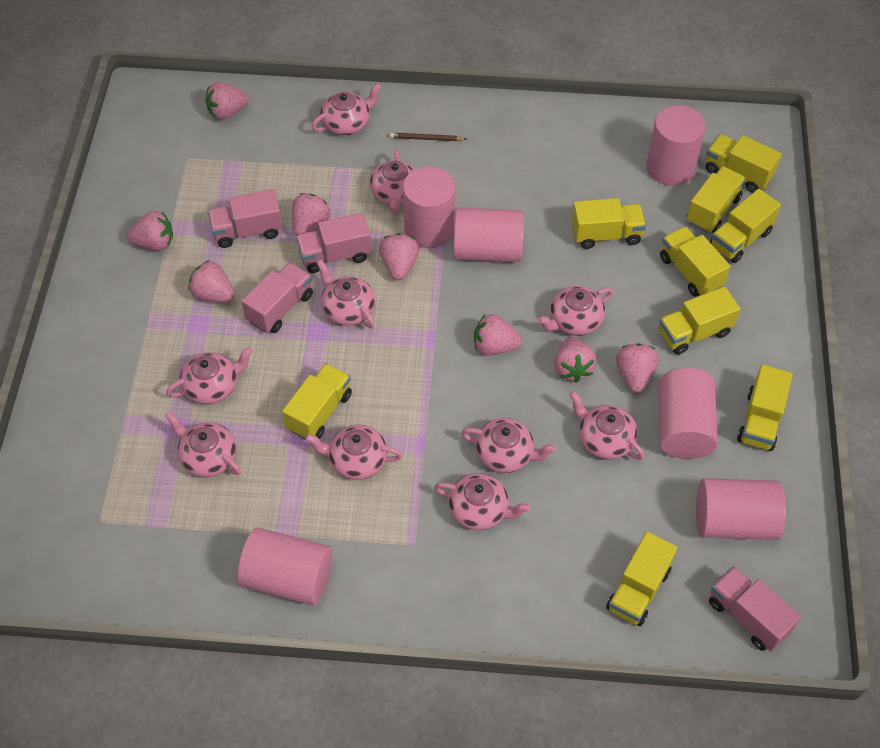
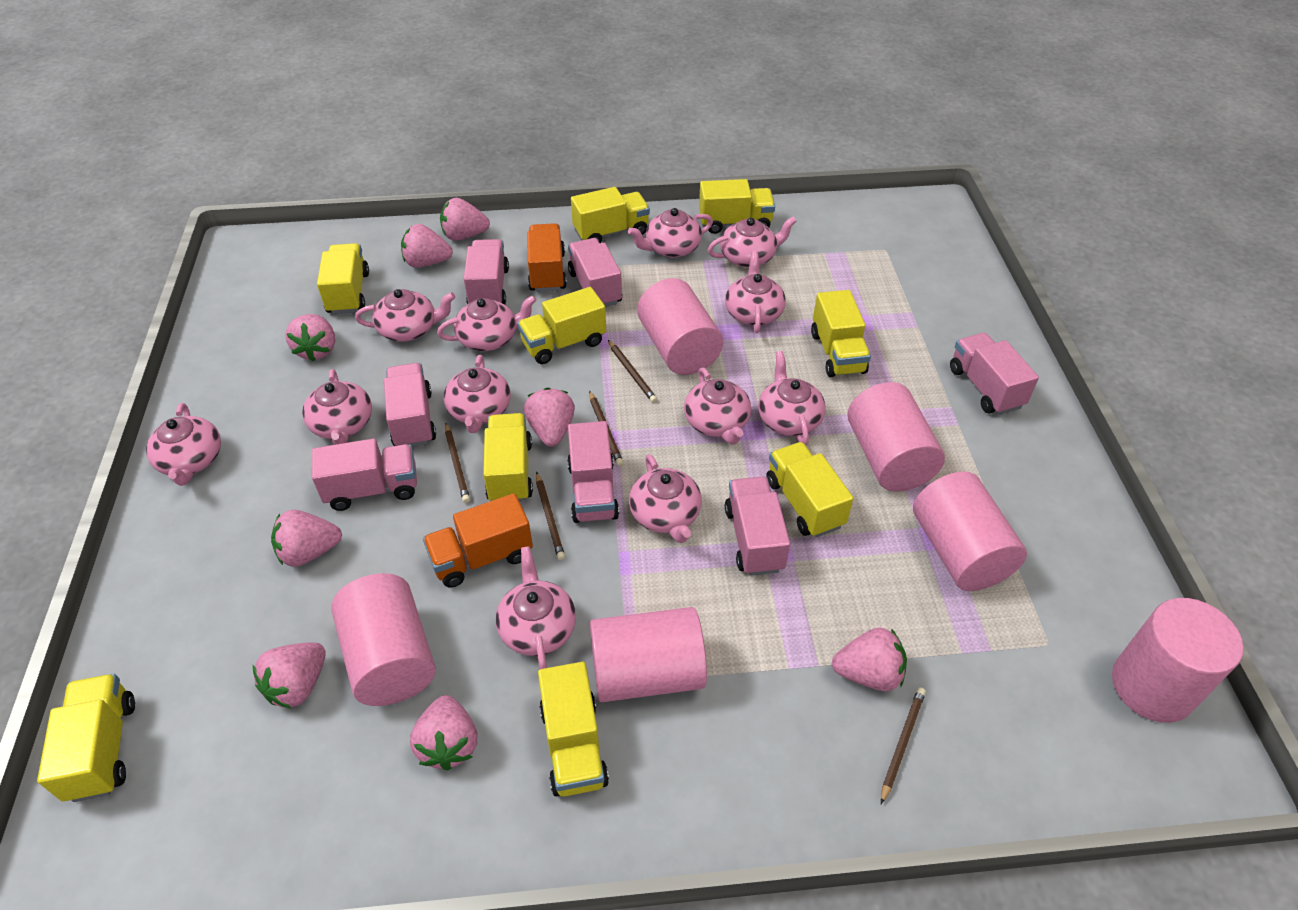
brown pencil: 1 -> 5
orange truck: 0 -> 2
pink teapot: 10 -> 12
pink truck: 4 -> 7

